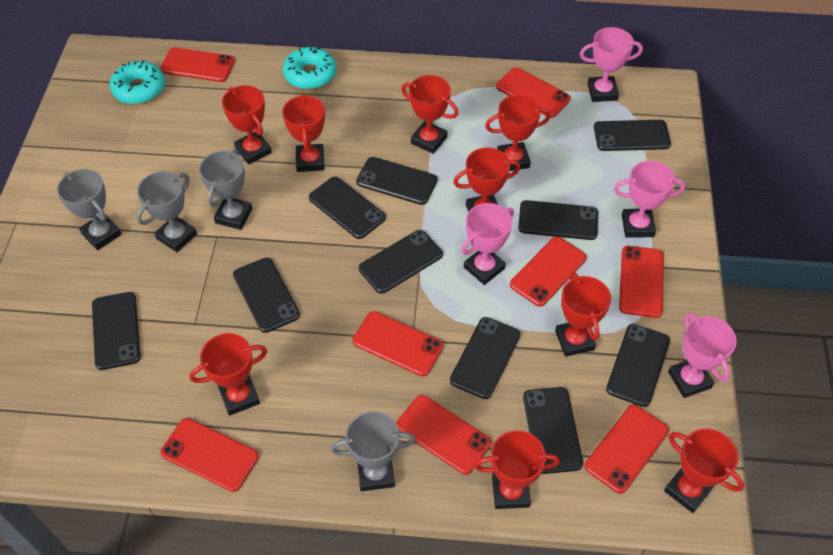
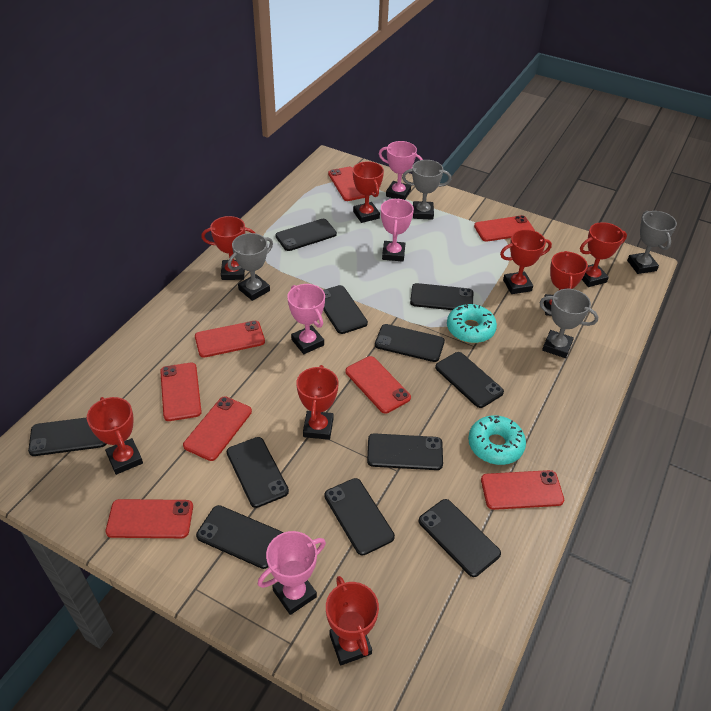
black phone: 10 -> 11
red trophy: 9 -> 8

